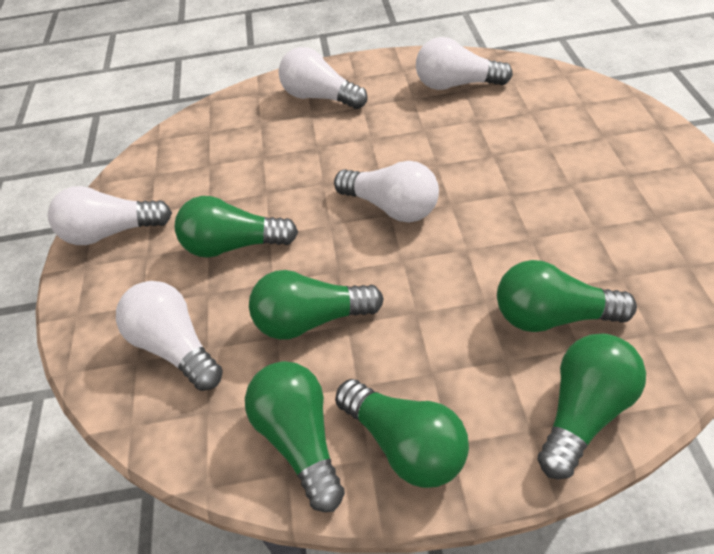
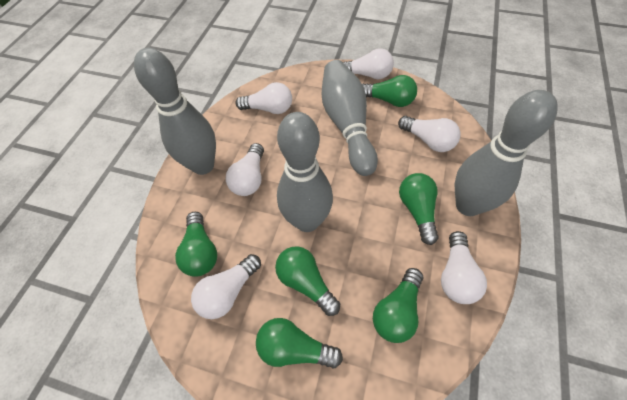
grey bowling pin: 0 -> 4
white light bulb: 5 -> 6

